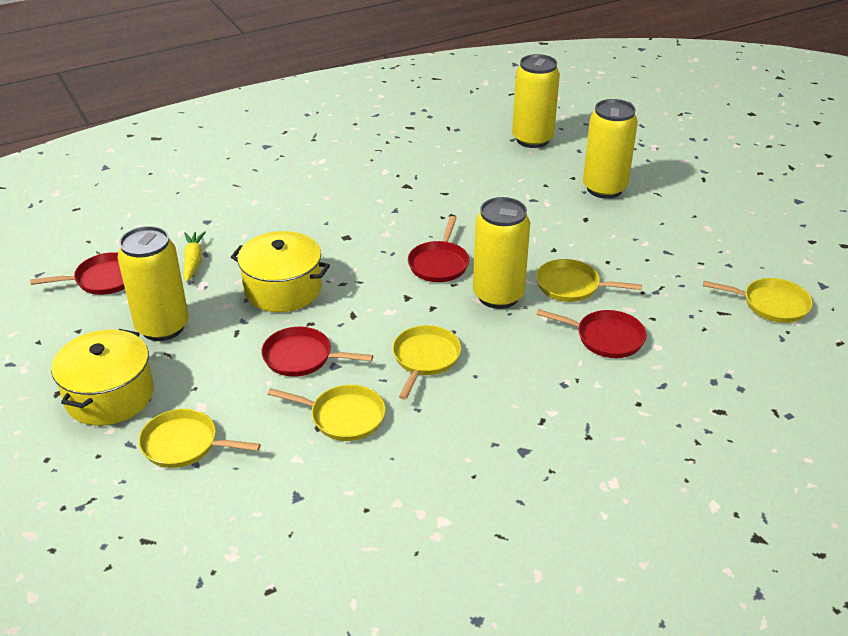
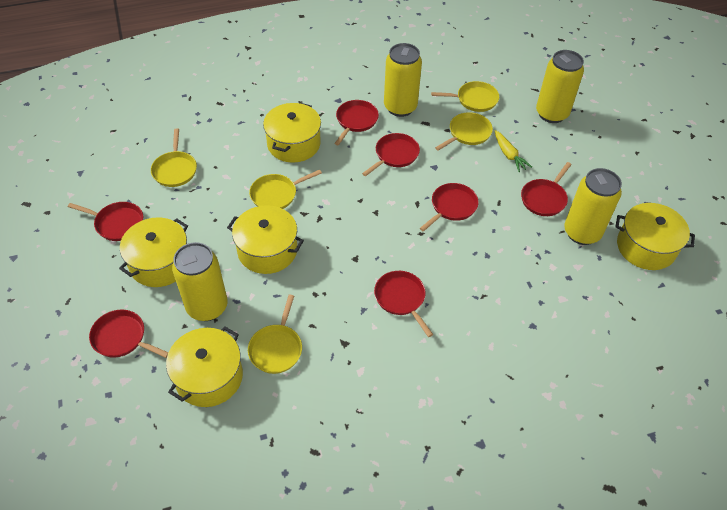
red pan: 4 -> 7
yellow pot: 2 -> 5

